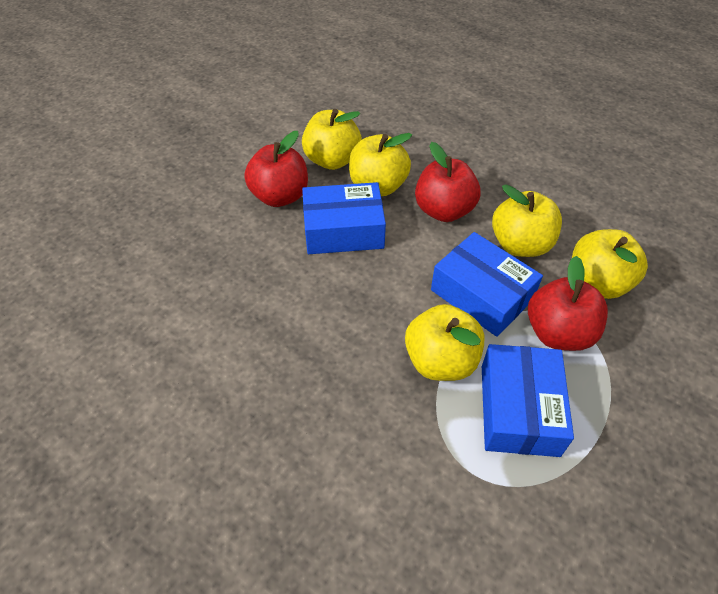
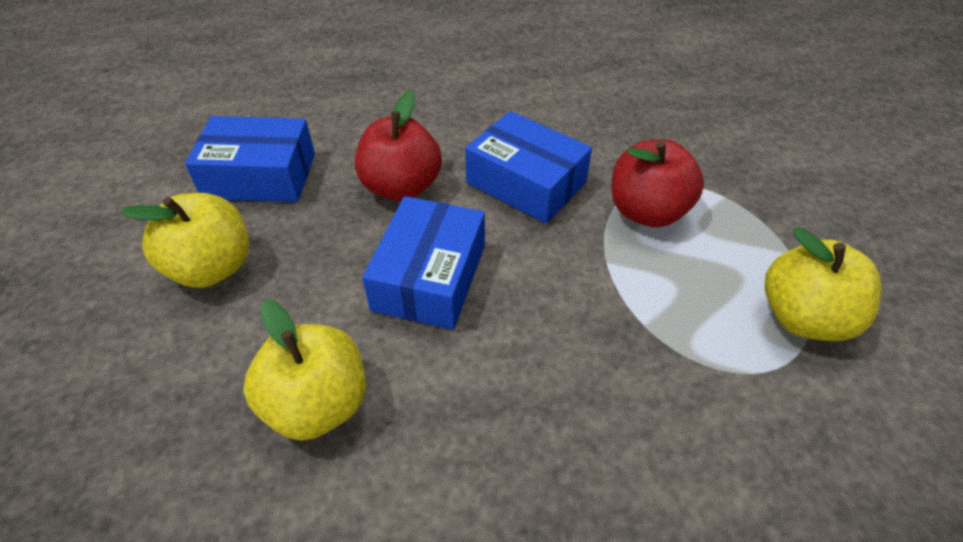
red apple: 3 -> 2
yellow apple: 5 -> 3

